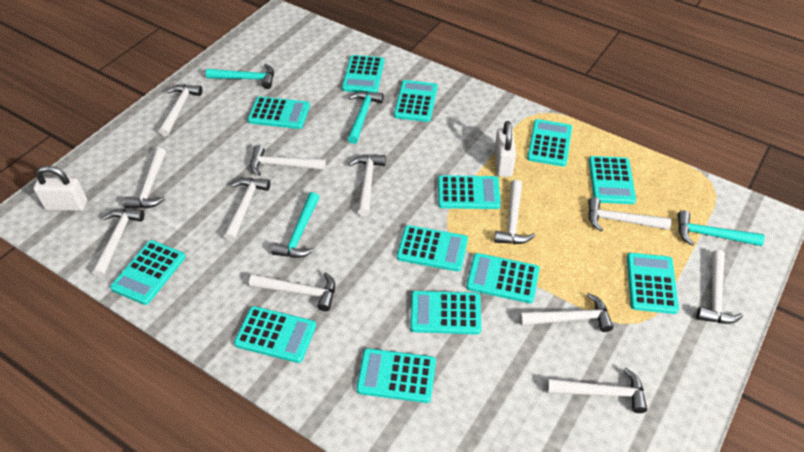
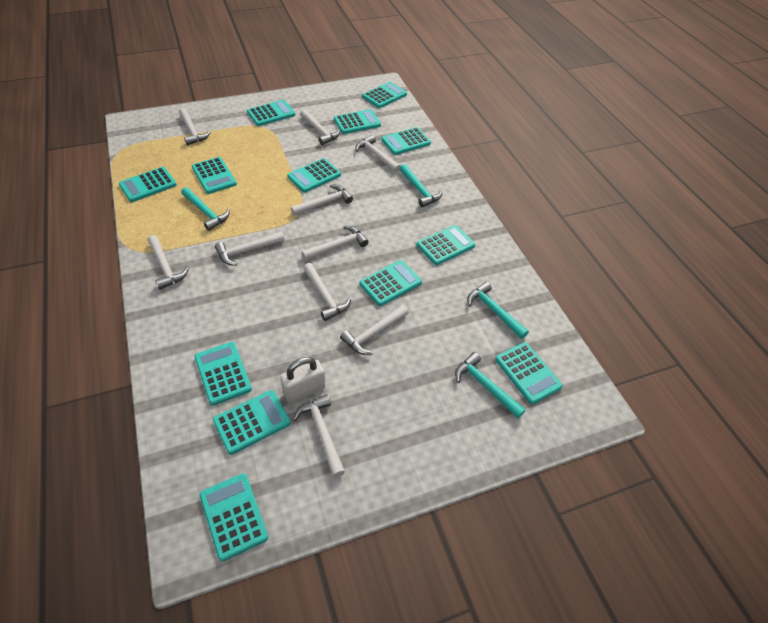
white hammer: 12 -> 10
white padlock: 2 -> 1

